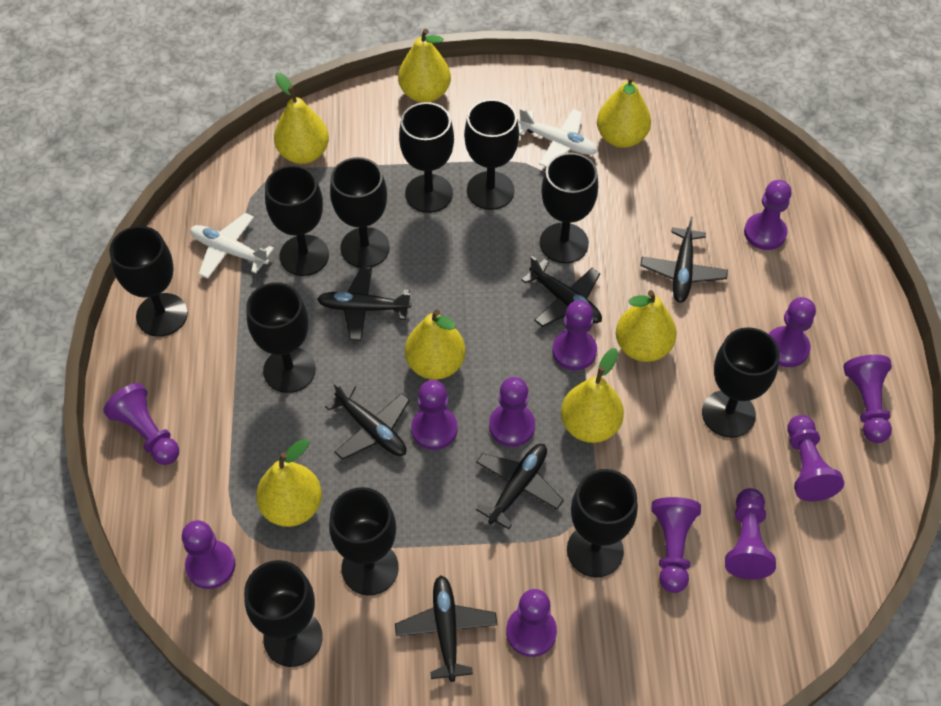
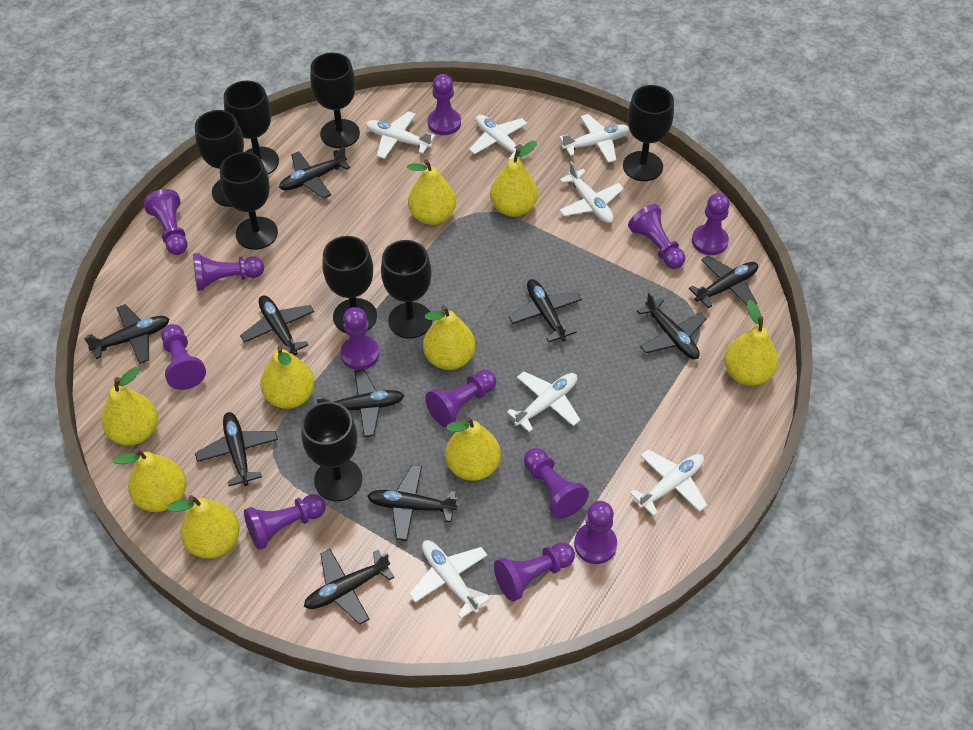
black goblet: 11 -> 8
black plane: 6 -> 10
white plane: 2 -> 7
yellow pear: 7 -> 9

